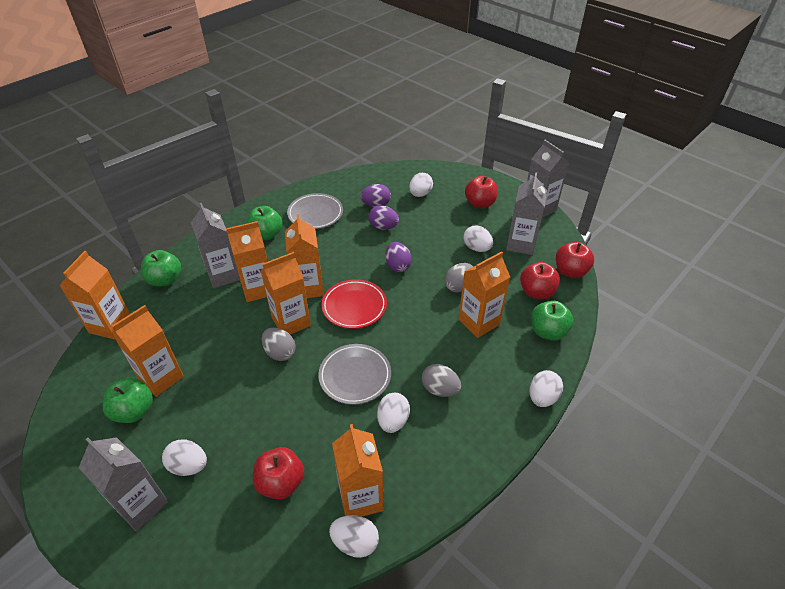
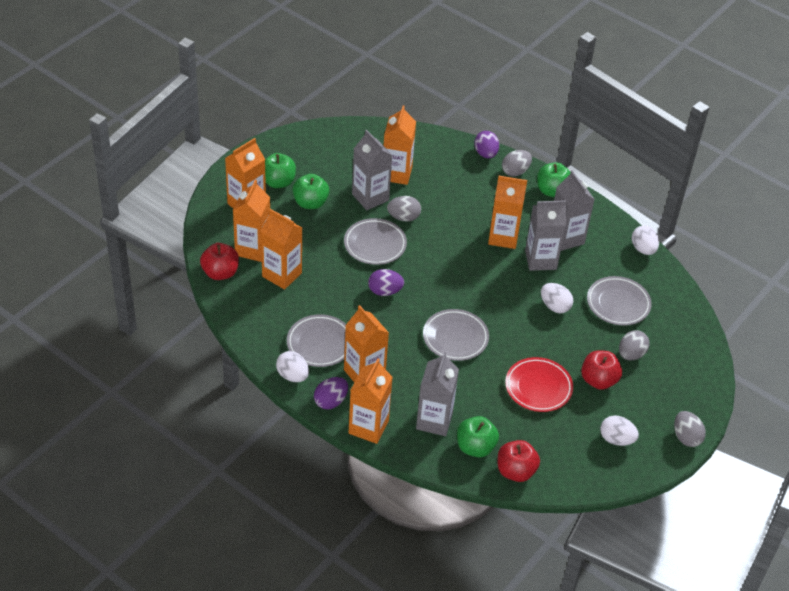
grey egg: 3 -> 4
grey plate: 2 -> 4
red apple: 4 -> 3
white egg: 6 -> 4

